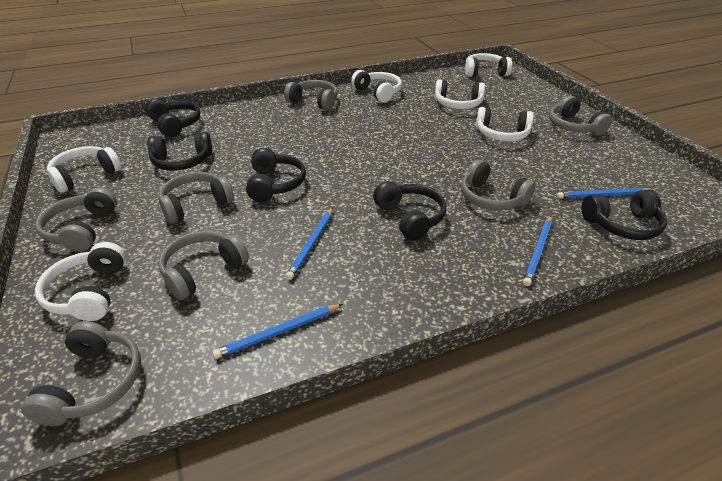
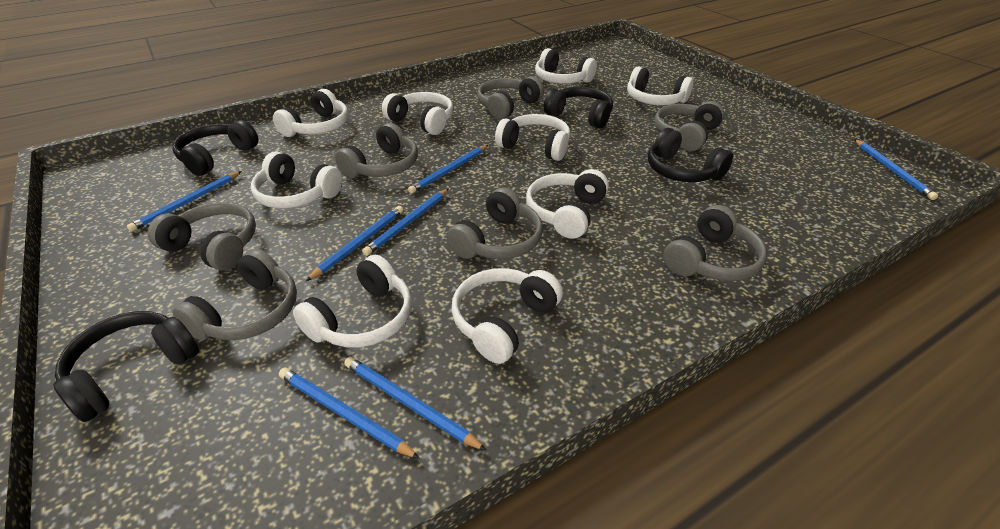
black headphones: 5 -> 4
blue pencil: 4 -> 7
white headphones: 6 -> 9

